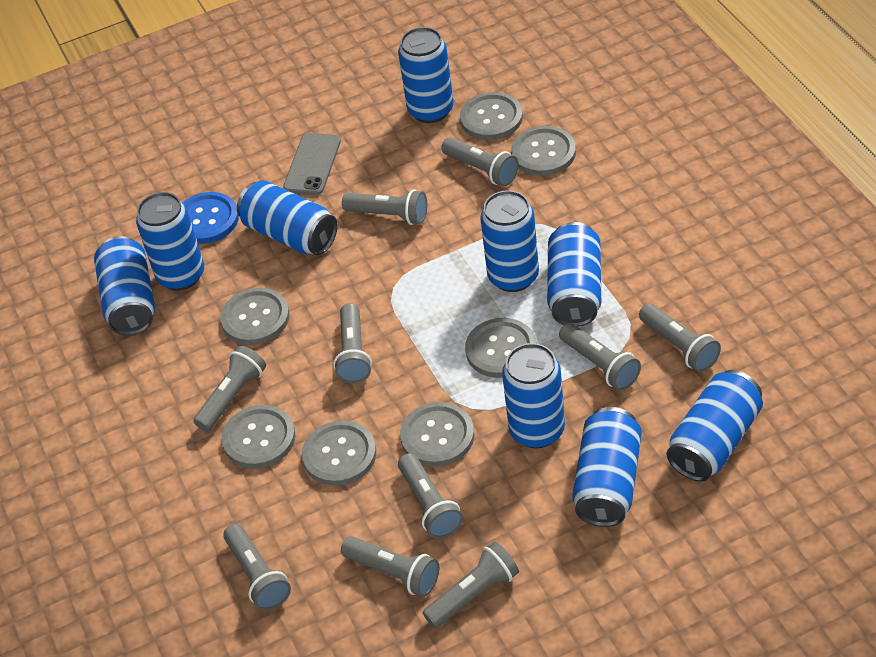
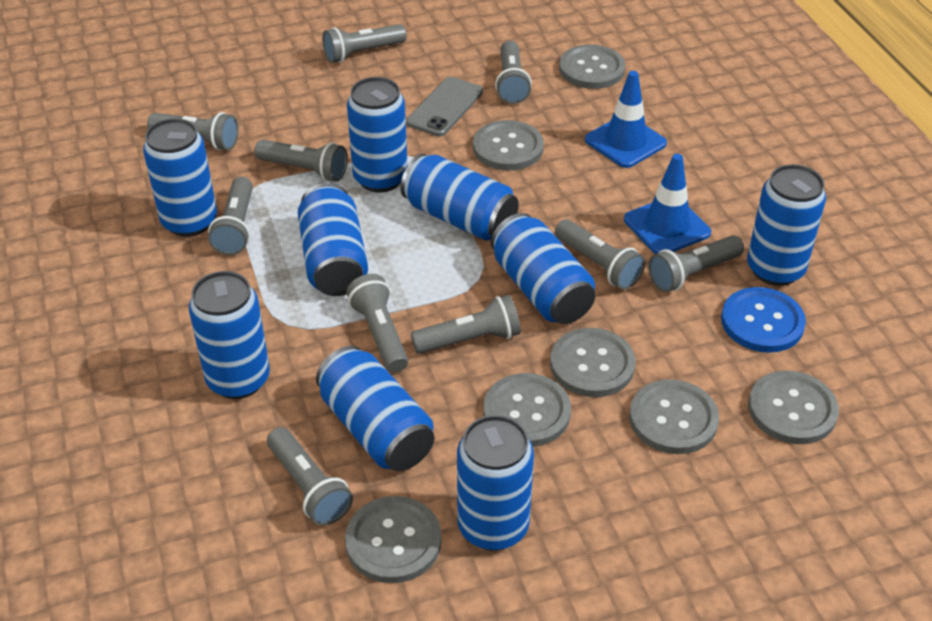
blue traffic cone: 0 -> 2

